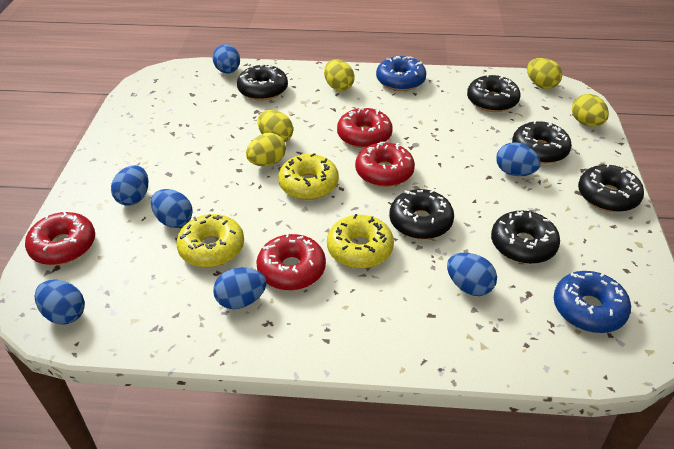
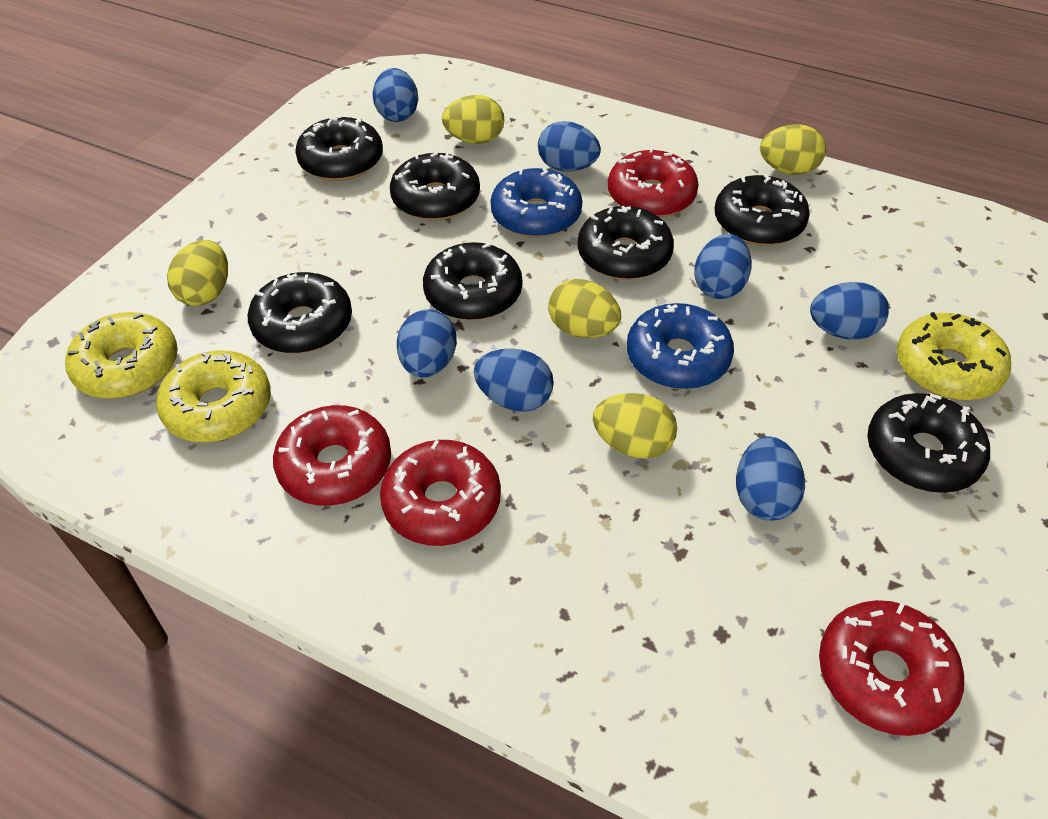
black donut: 6 -> 7

